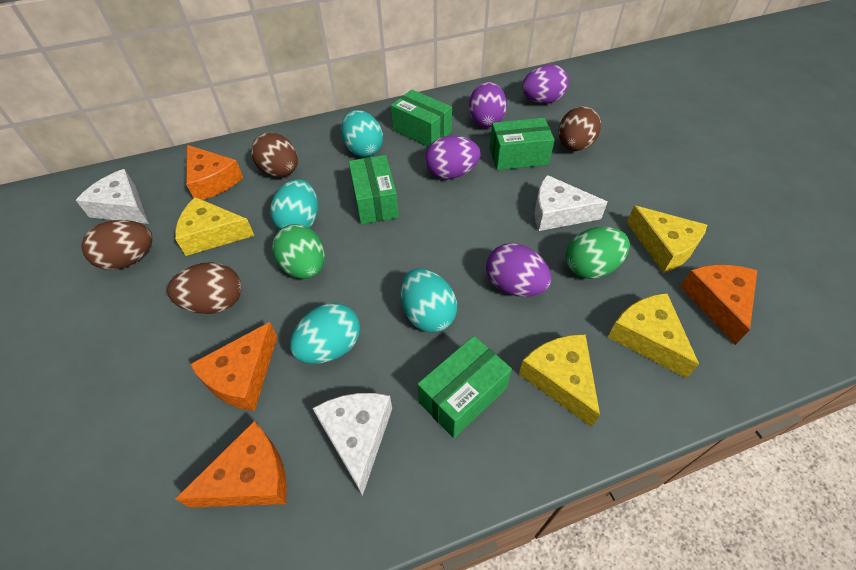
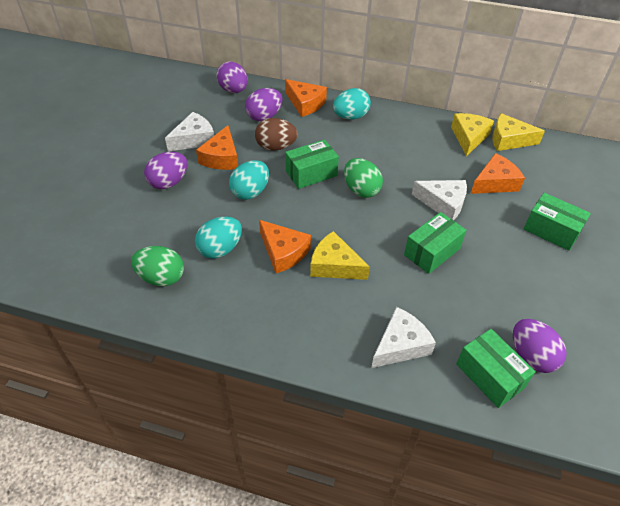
brown egg: 4 -> 1
turquoise egg: 4 -> 3
yellow cheese: 4 -> 3

